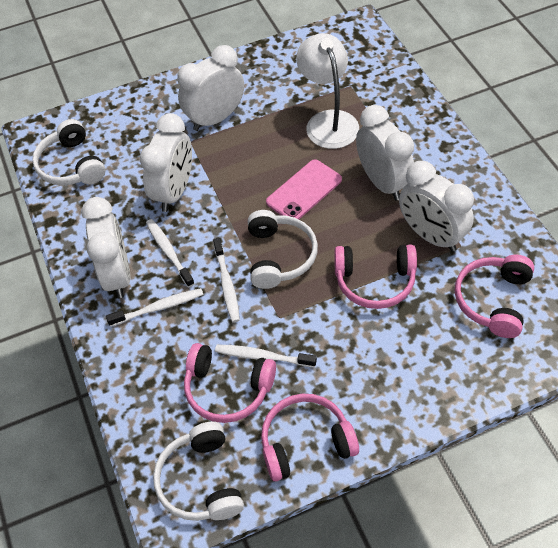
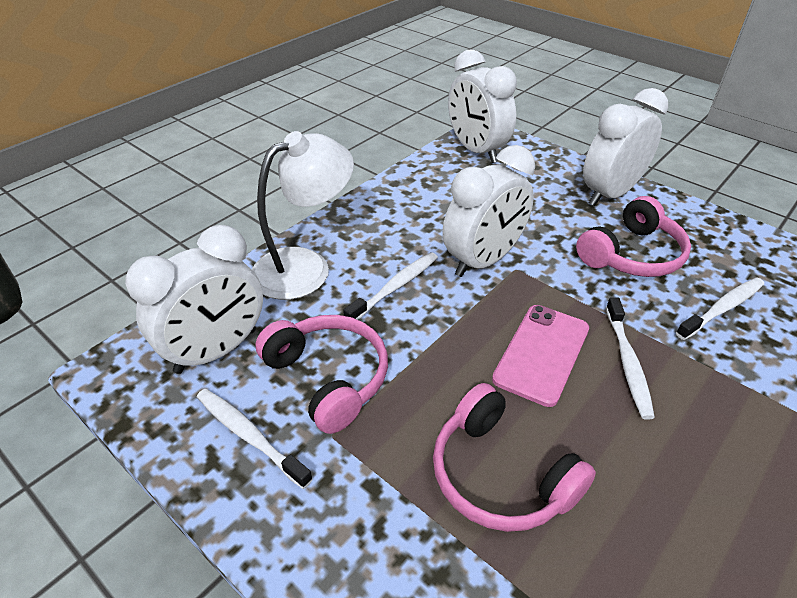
pink headphones: 4 -> 3
white clock: 5 -> 4
white headphones: 3 -> 0

